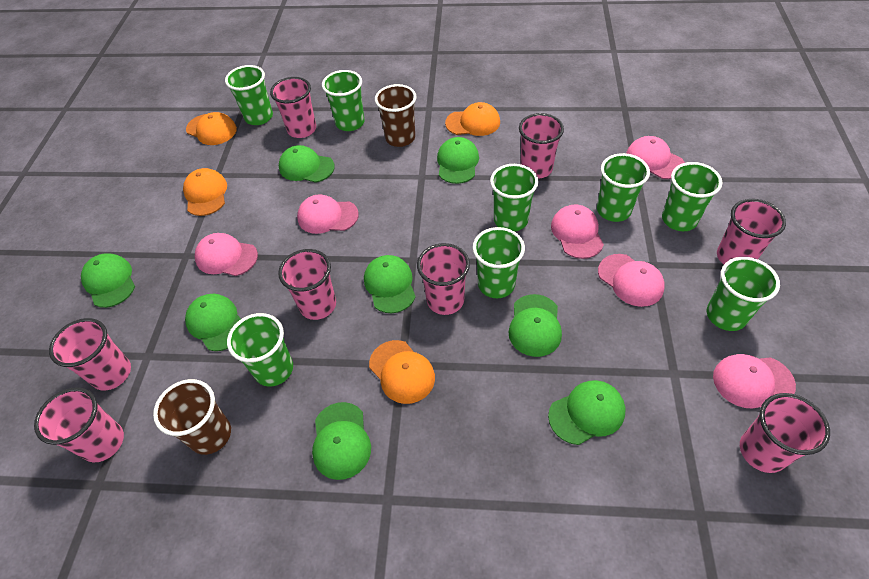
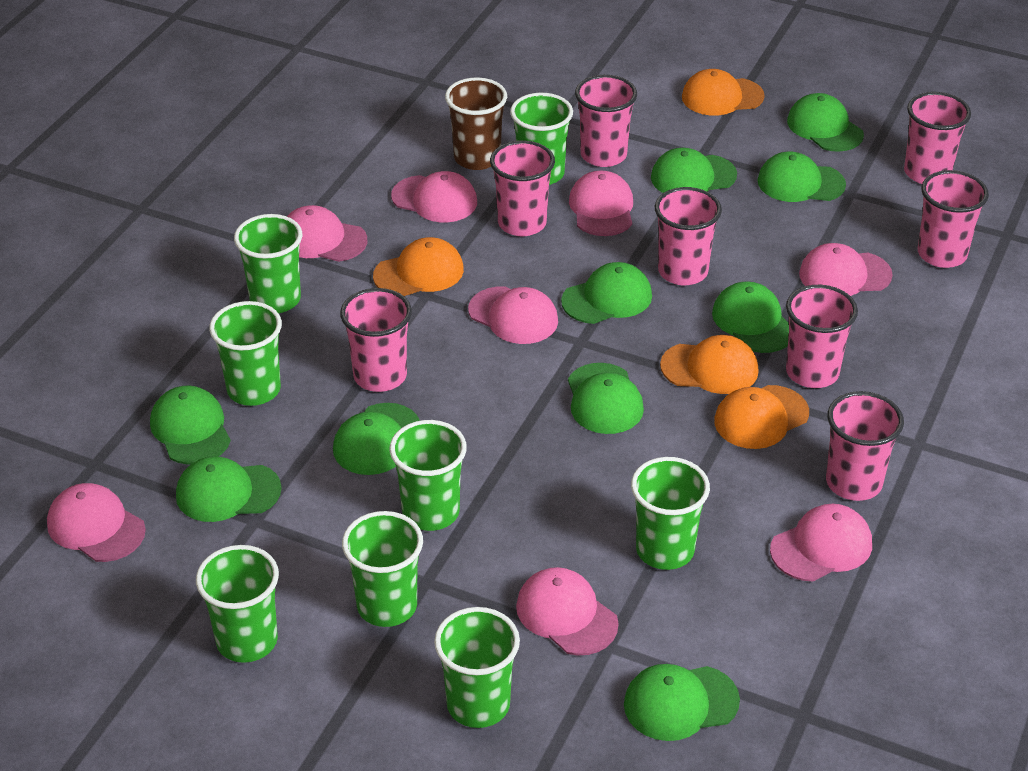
brown cup: 2 -> 1
green cap: 8 -> 10
pink cap: 6 -> 8

